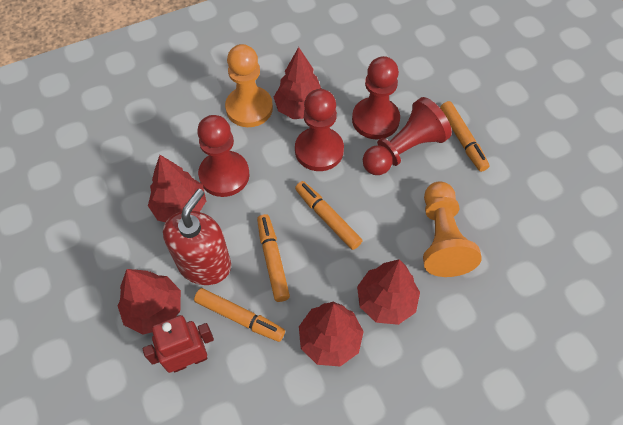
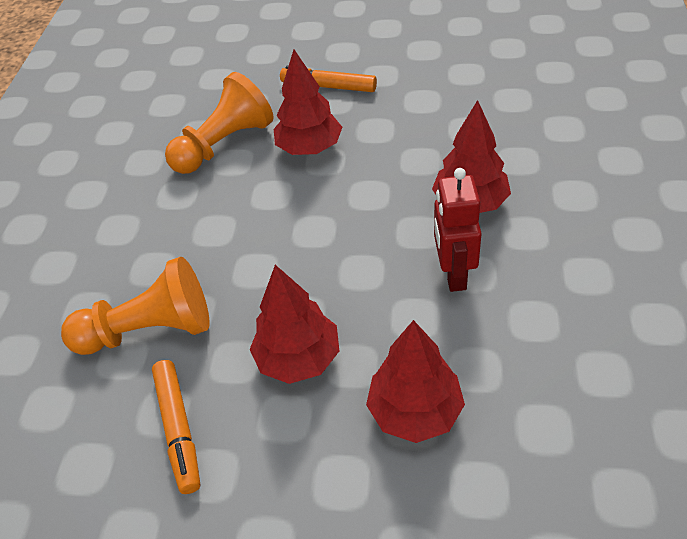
orange marker: 4 -> 2
red pawn: 4 -> 0
red soap dispenser: 1 -> 0
red tree: 5 -> 4

